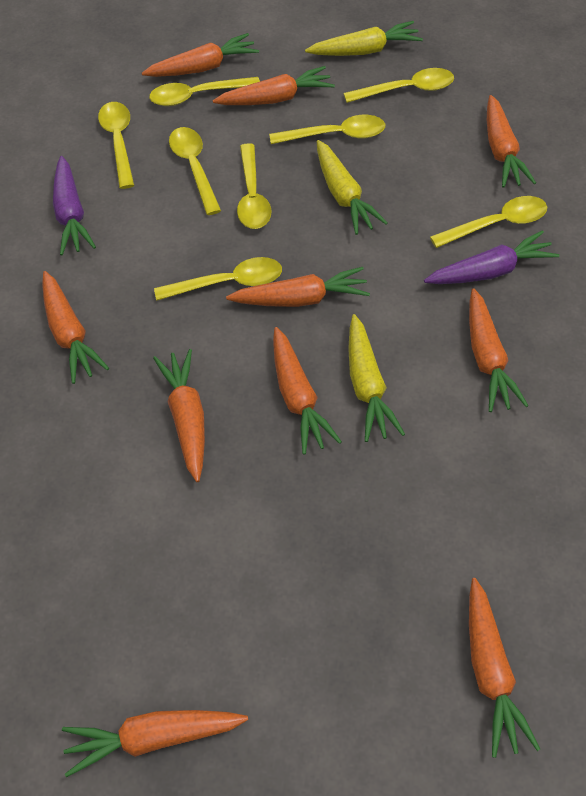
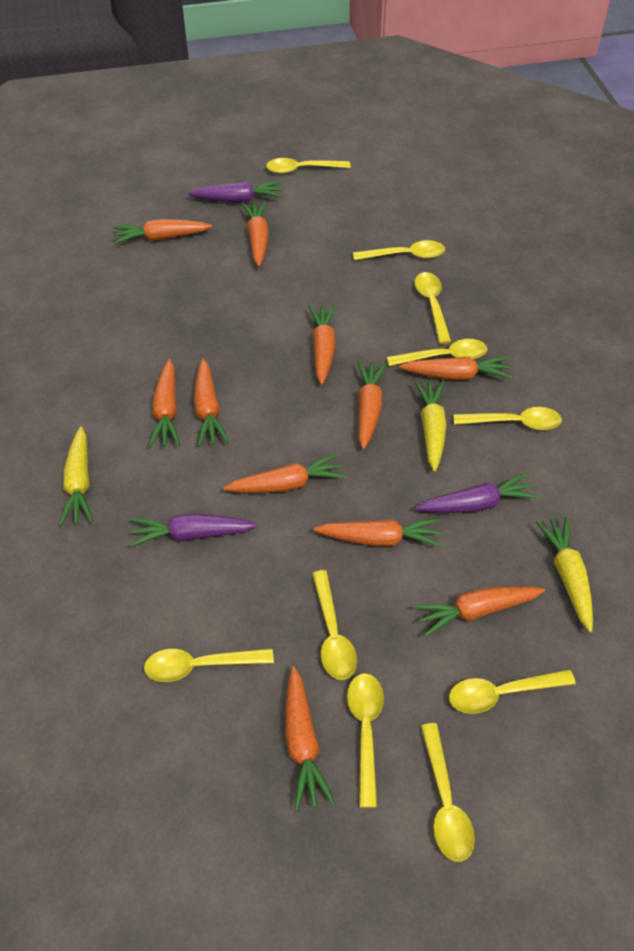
orange carrot: 10 -> 11
purple carrot: 2 -> 3
yellow spoon: 8 -> 10

